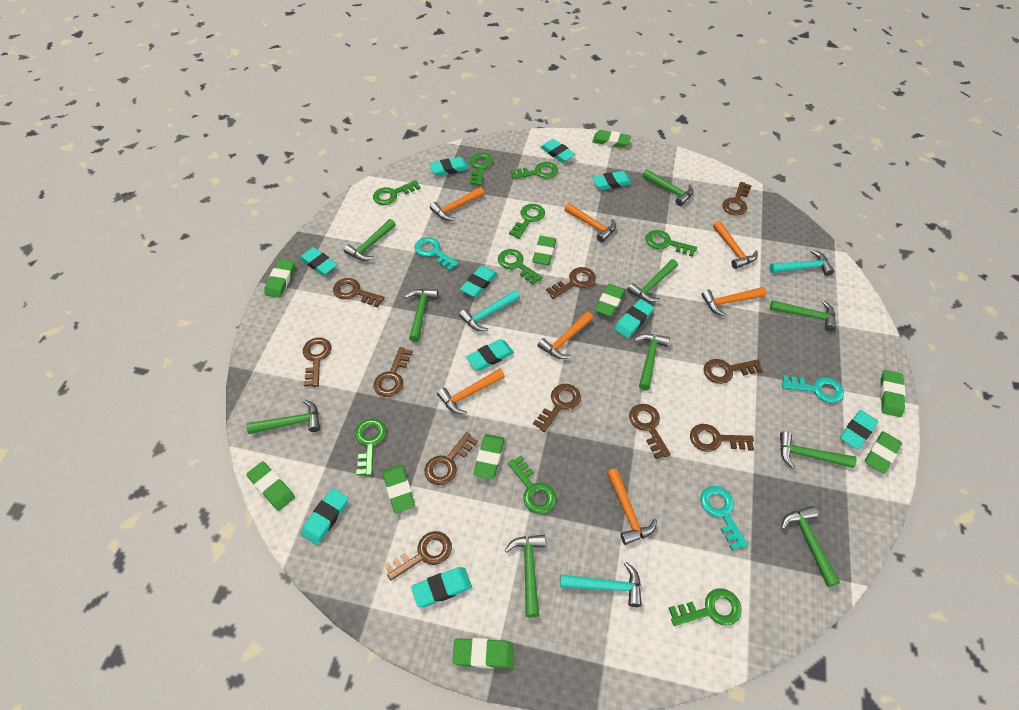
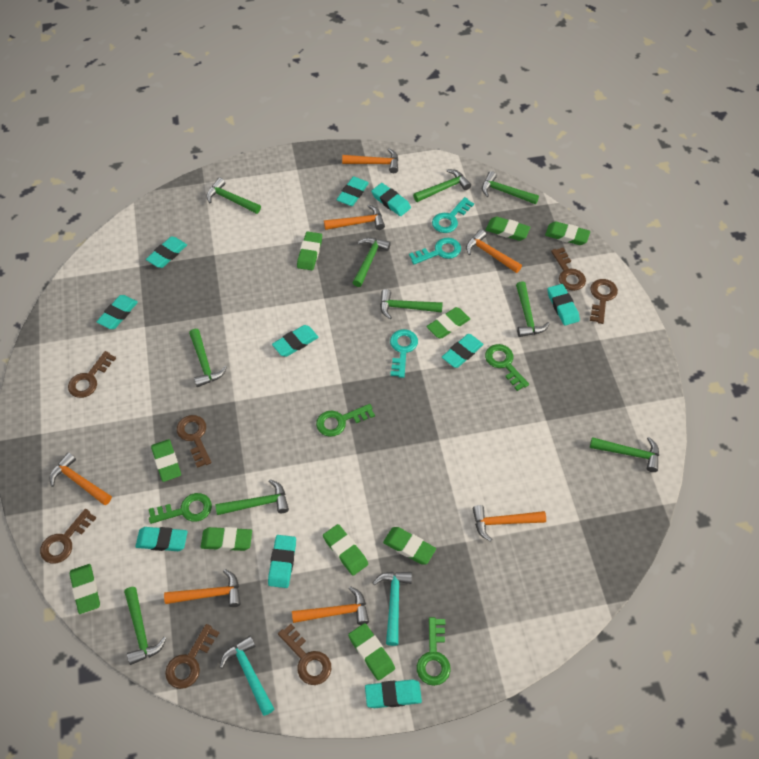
brown key: 11 -> 7
green key: 9 -> 4
turquoise hammer: 3 -> 2

